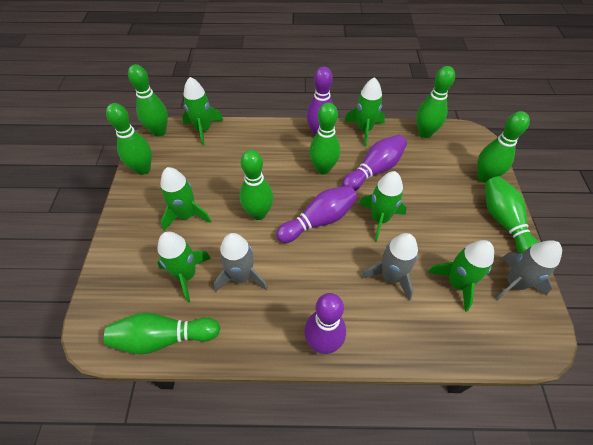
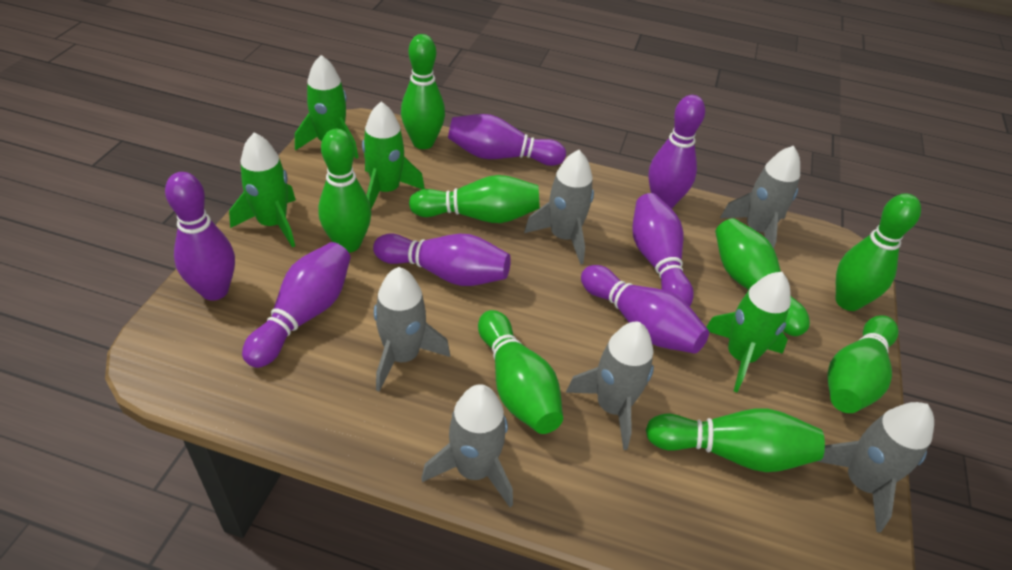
green rocket: 6 -> 4
grey rocket: 3 -> 6
purple bowling pin: 4 -> 7

